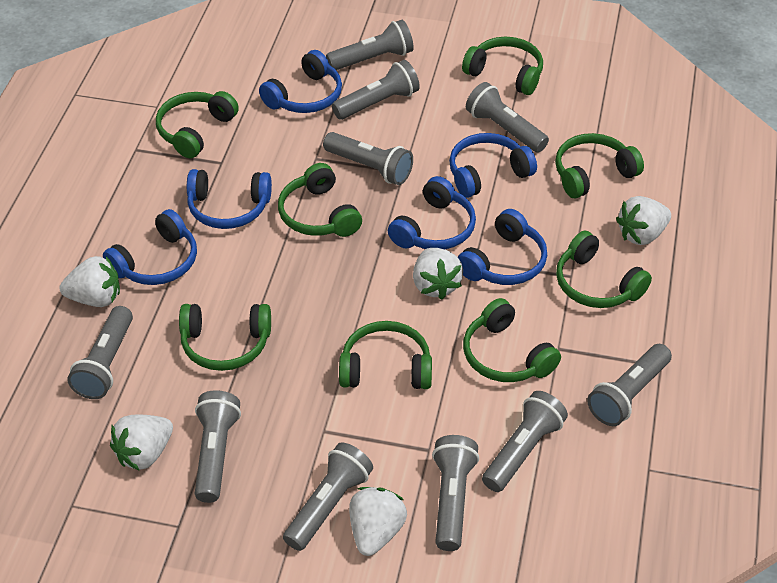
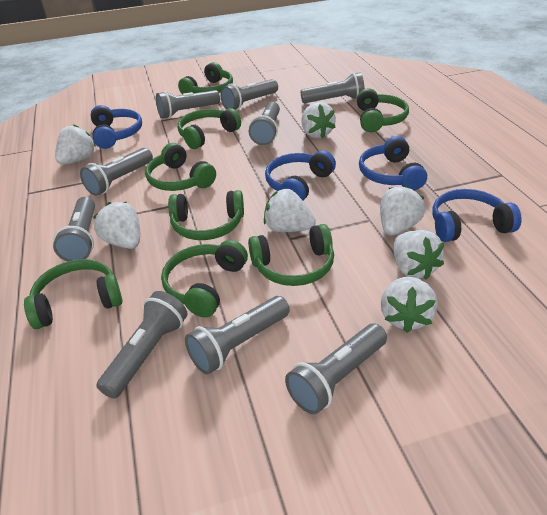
blue headphones: 6 -> 4
grey flashlight: 10 -> 9
white strawberry: 5 -> 7

